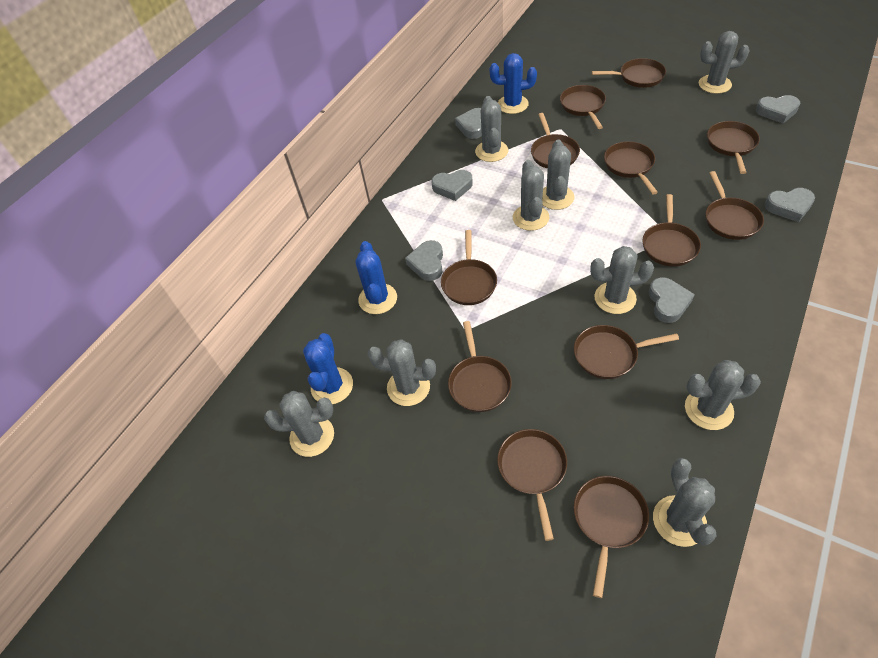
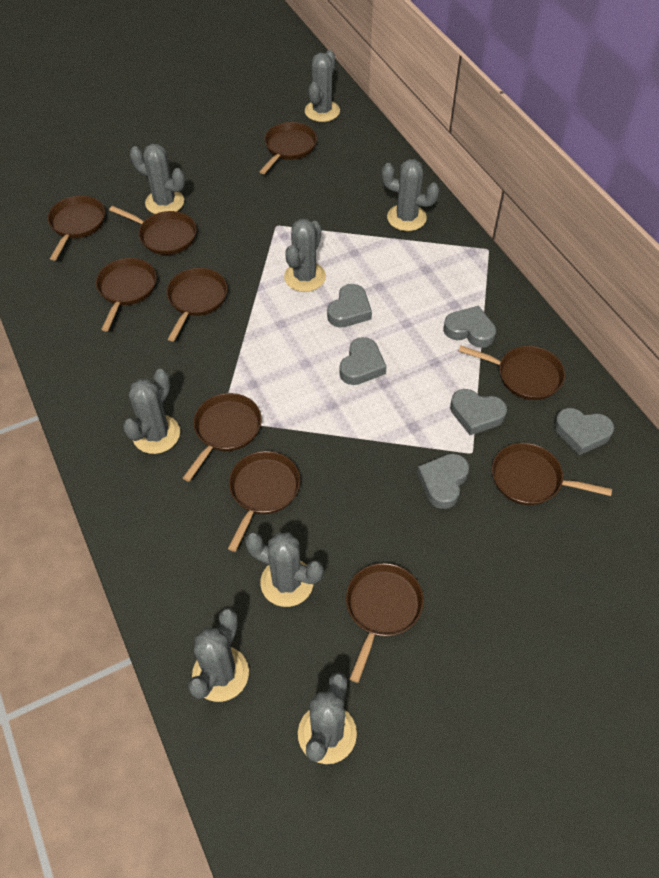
blue cactus: 3 -> 0
brown pan: 12 -> 10
grey cactus: 9 -> 8

